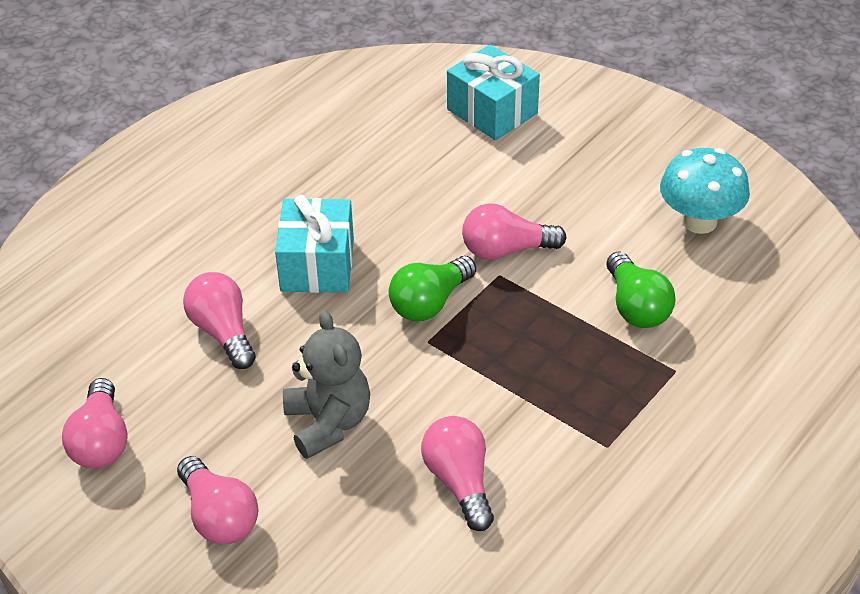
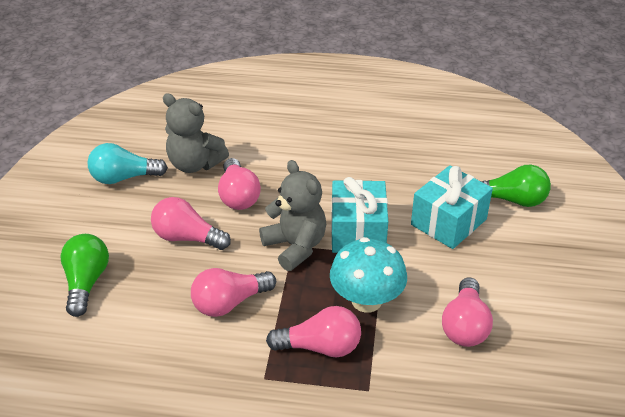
grey teddy bear: 1 -> 2
turquoise light bulb: 0 -> 1

